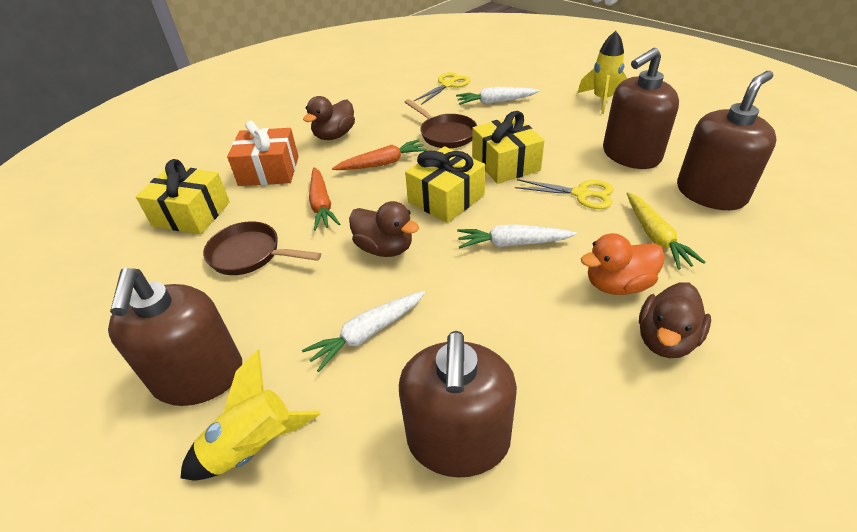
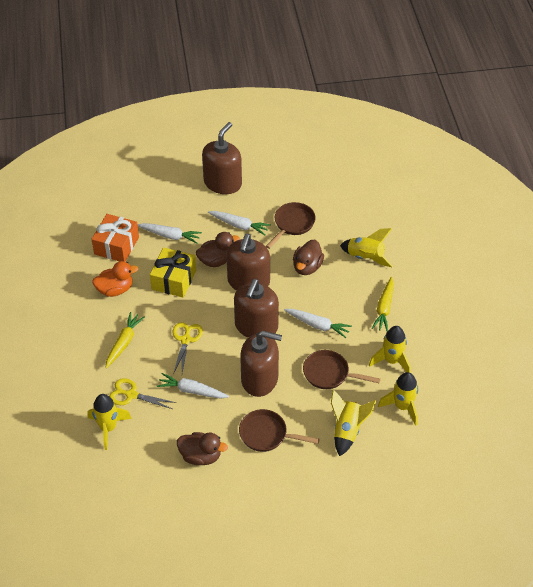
brown pan: 2 -> 3
orange carrot: 2 -> 0
white carrot: 3 -> 4
yellow carrot: 1 -> 2
yellow gift: 3 -> 1
yellow rocket: 2 -> 5

